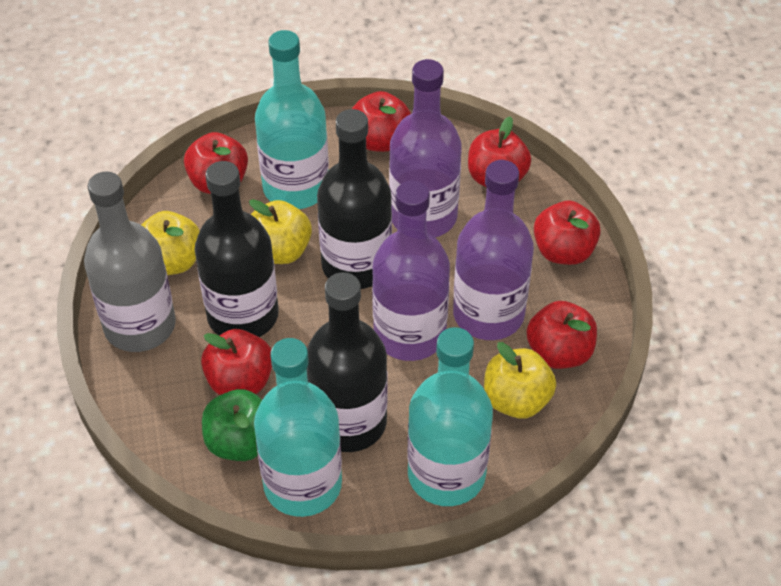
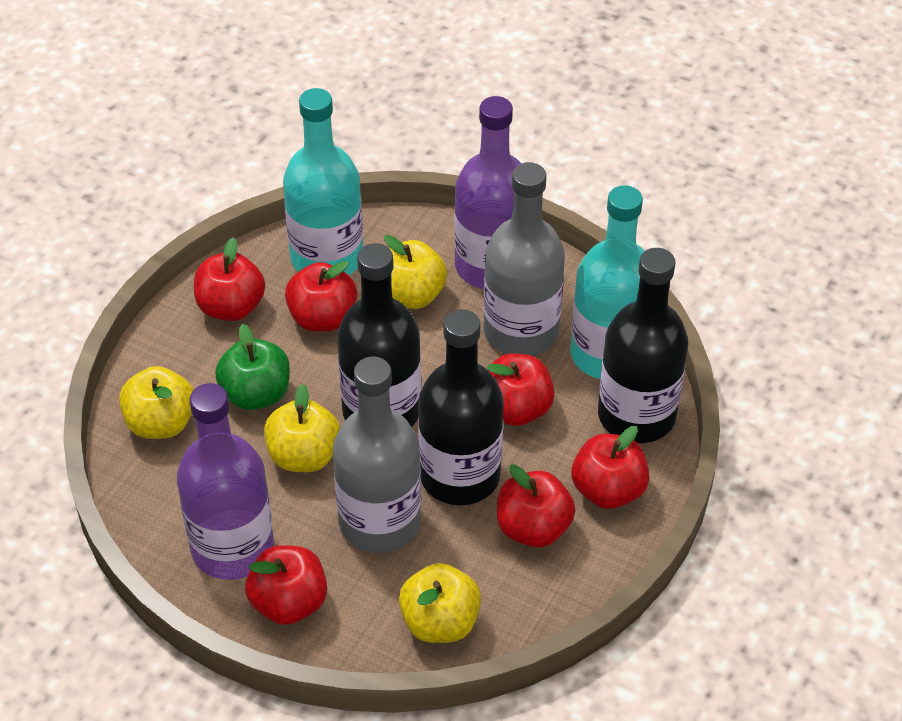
grey bottle: 1 -> 2
purple bottle: 3 -> 2
turquoise bottle: 3 -> 2
yellow apple: 3 -> 4

